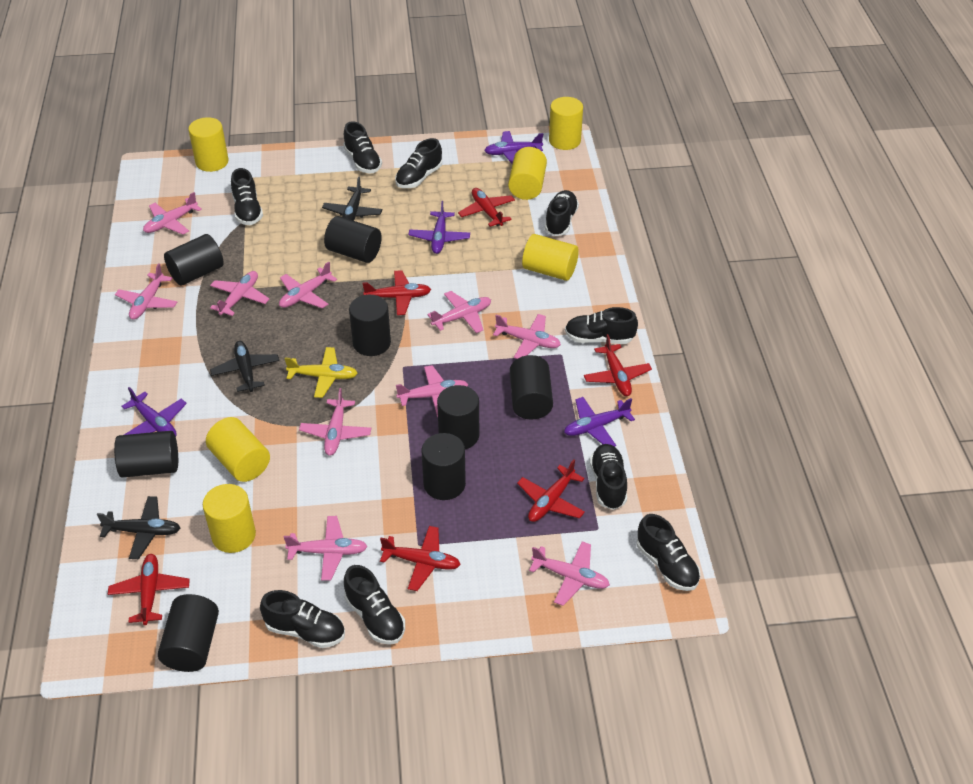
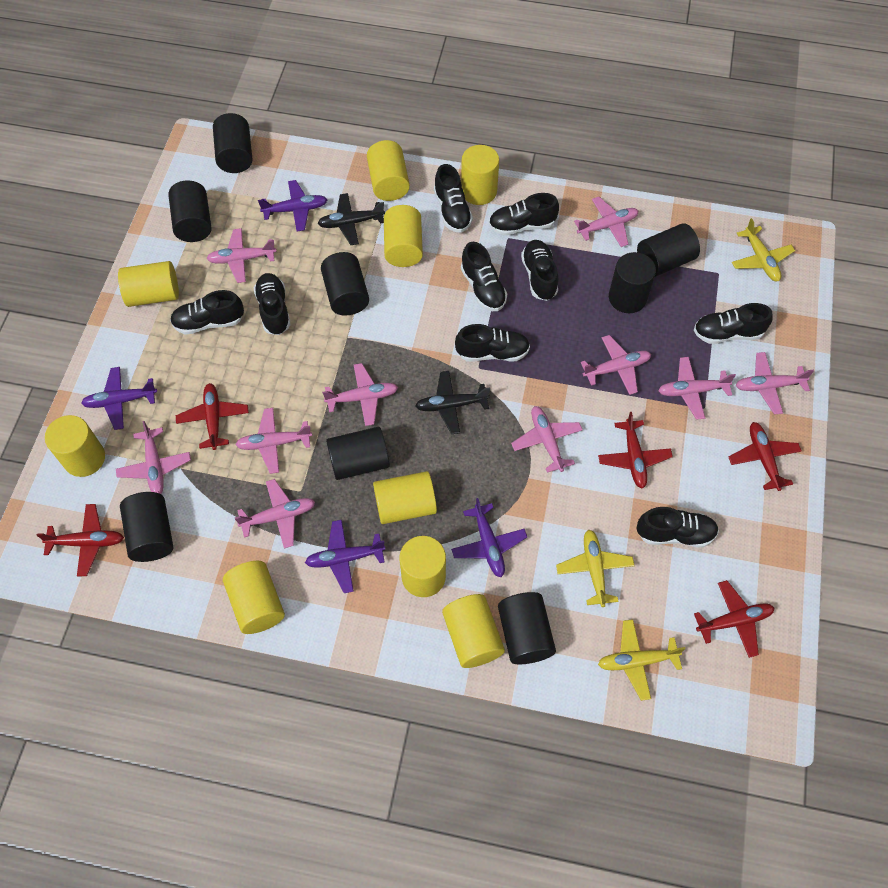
black plane: 3 -> 2
red plane: 6 -> 5
yellow cylinder: 6 -> 9
yellow plane: 1 -> 3

